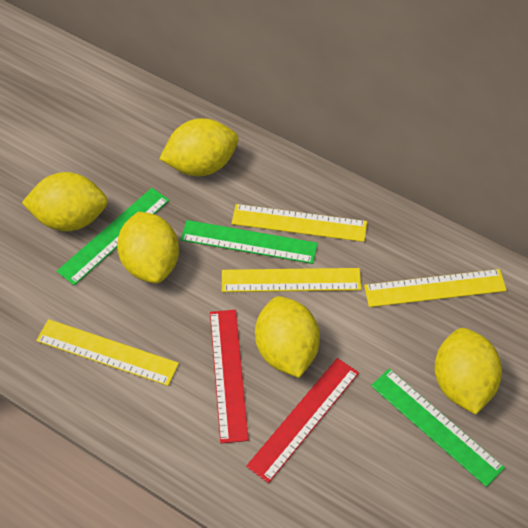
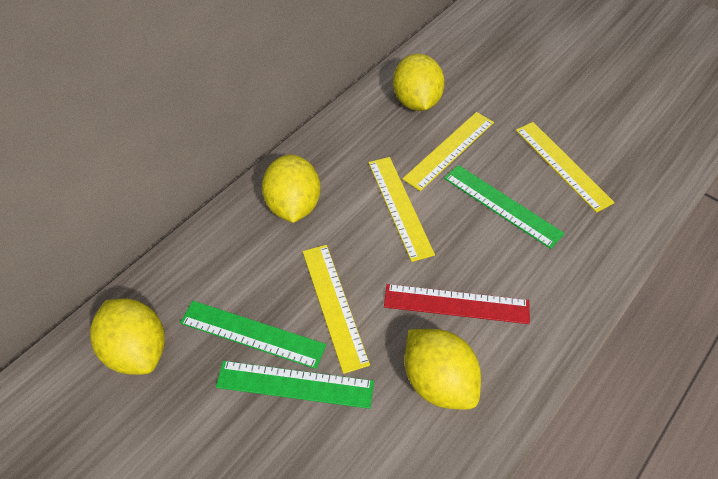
red ruler: 2 -> 1
yellow lemon: 5 -> 4

